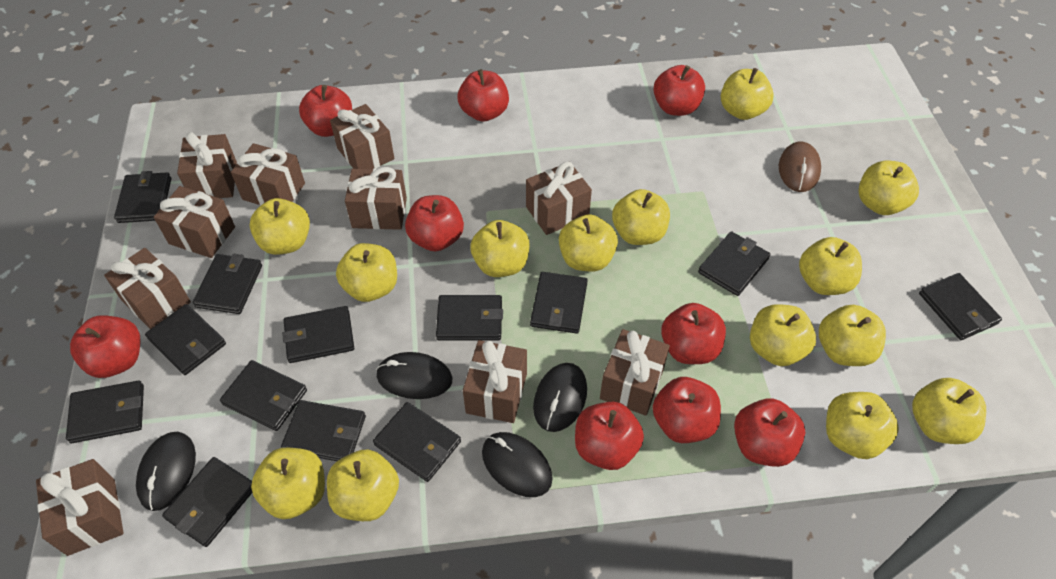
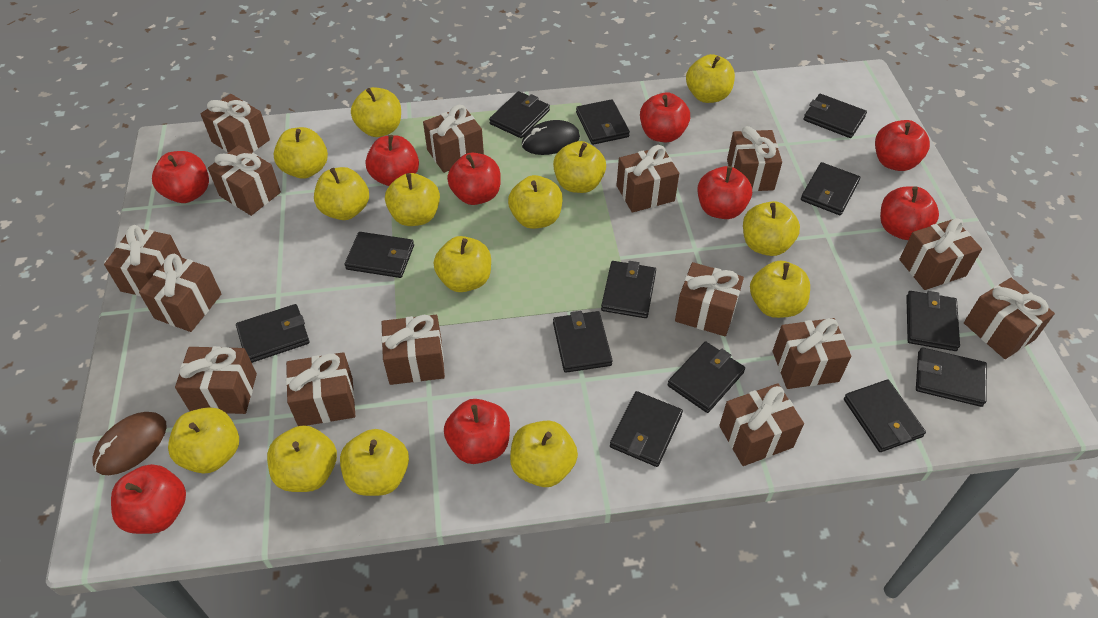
black mouse: 4 -> 1
brown gift: 10 -> 15

